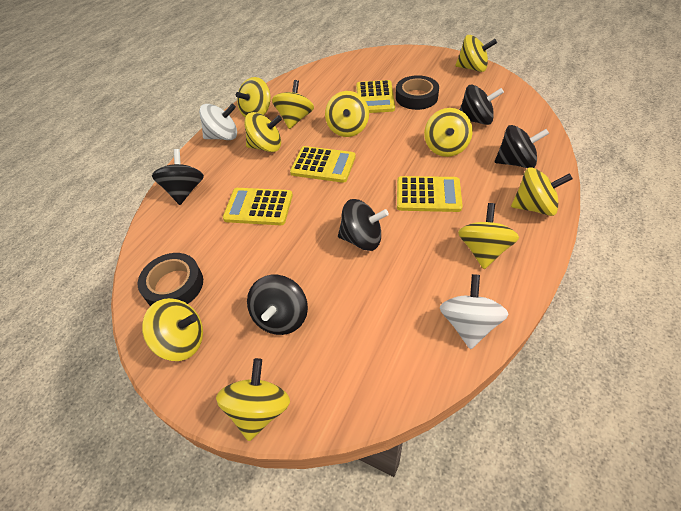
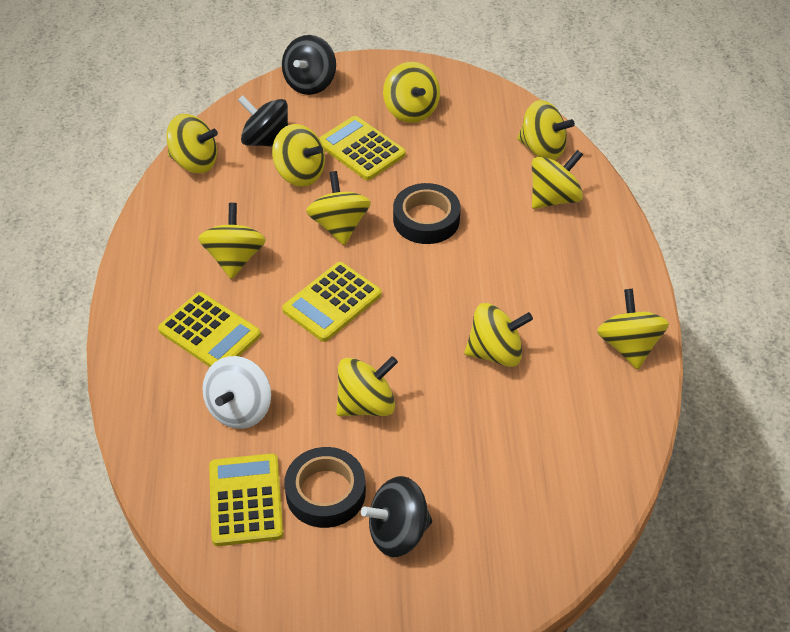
black spinning top: 5 -> 3
white spinning top: 2 -> 1

